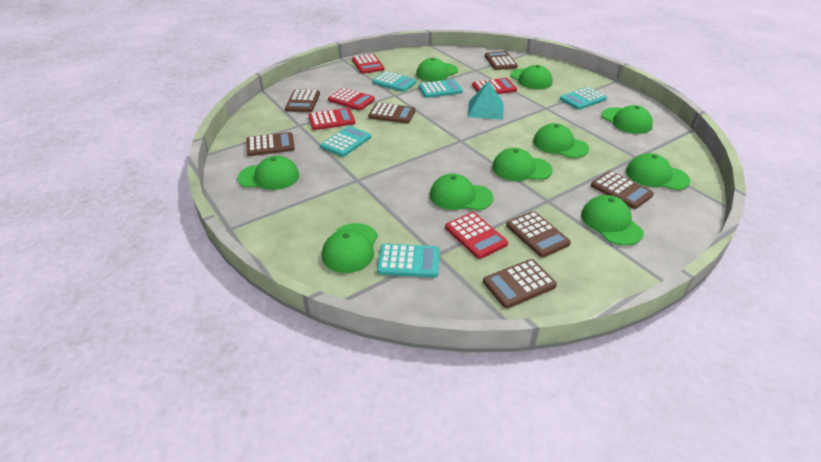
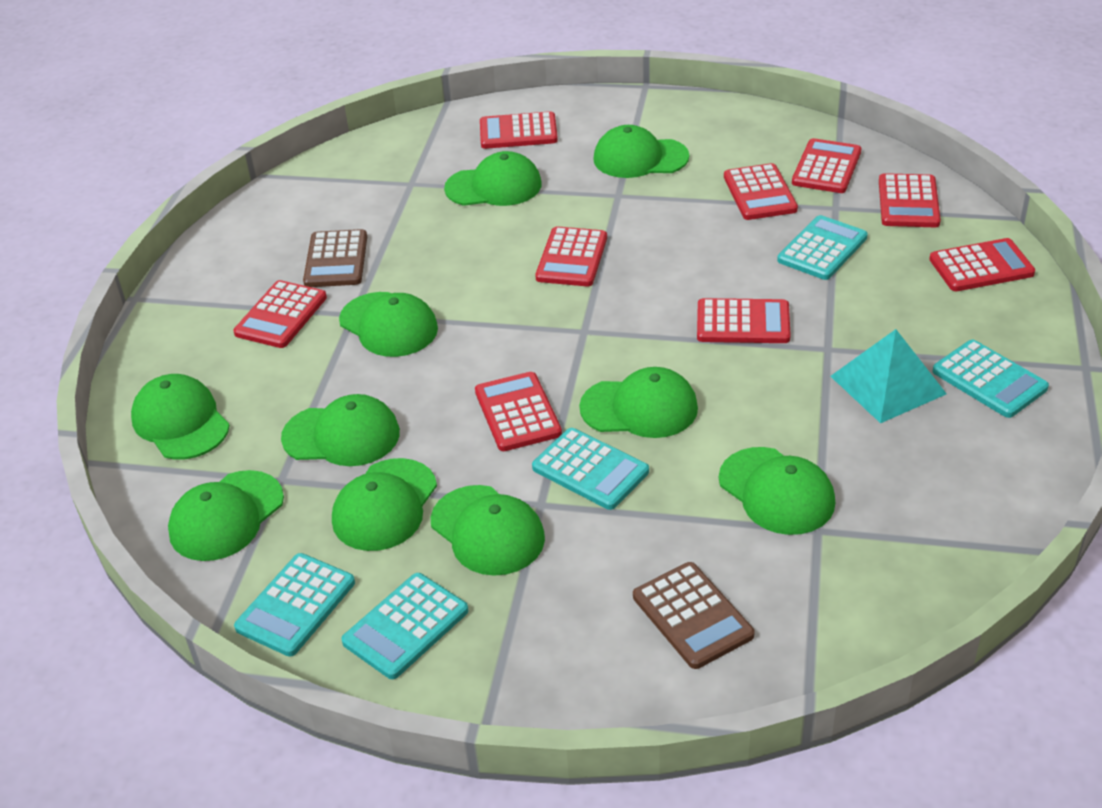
brown calculator: 7 -> 2
red calculator: 5 -> 9

